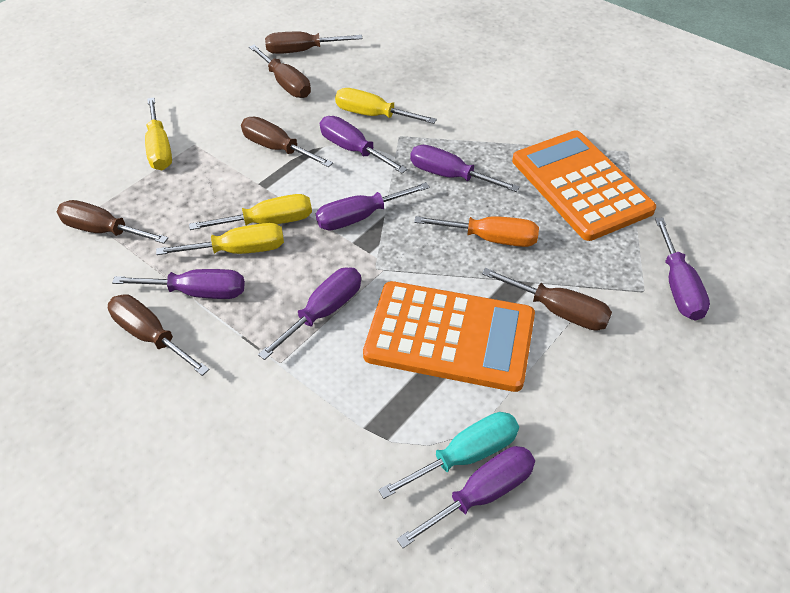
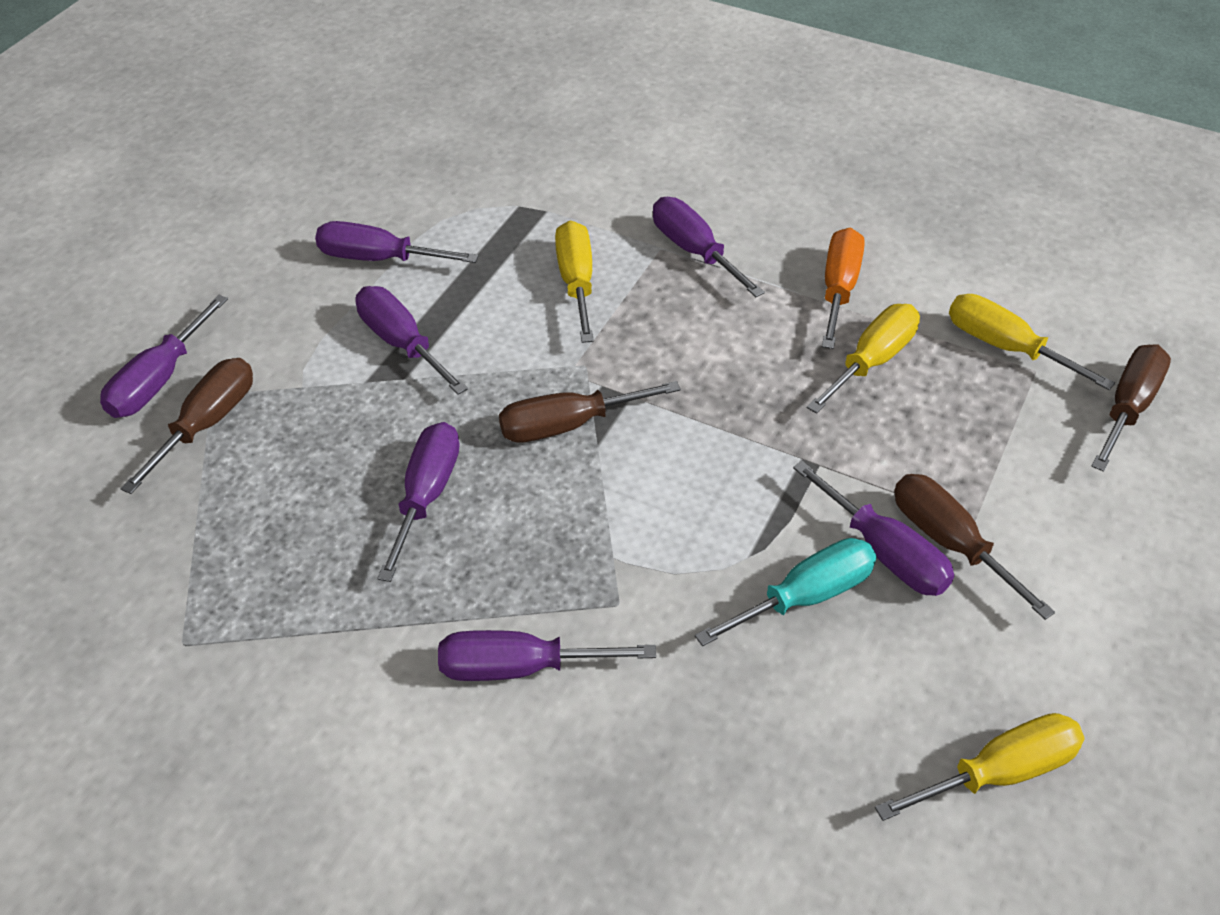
brown screwdriver: 6 -> 4
orange calculator: 2 -> 0

